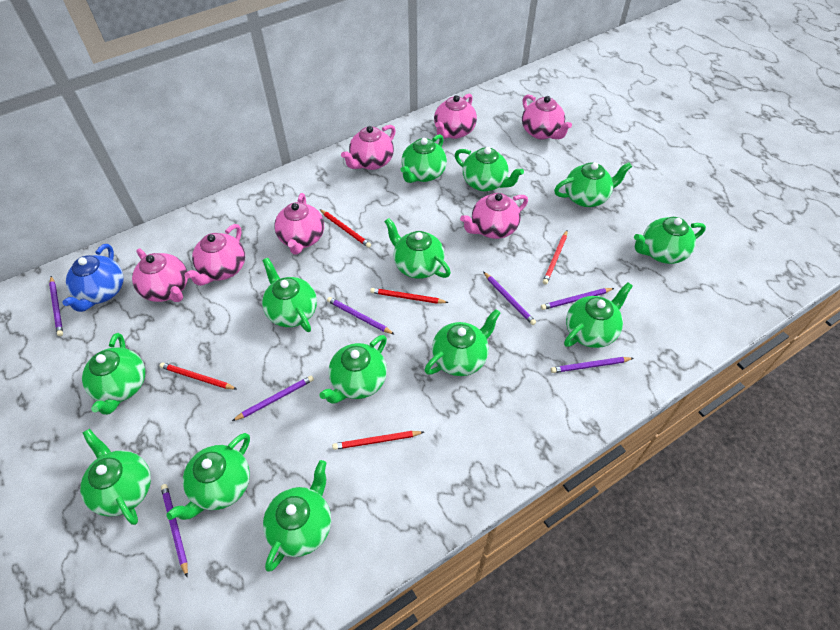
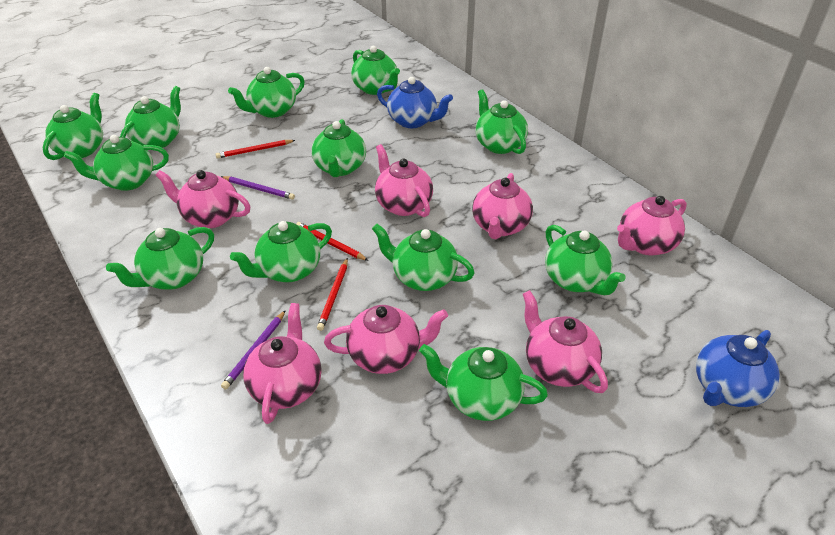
blue teapot: 1 -> 2
green teapot: 13 -> 12
purple pencil: 7 -> 2
red pencil: 5 -> 3

